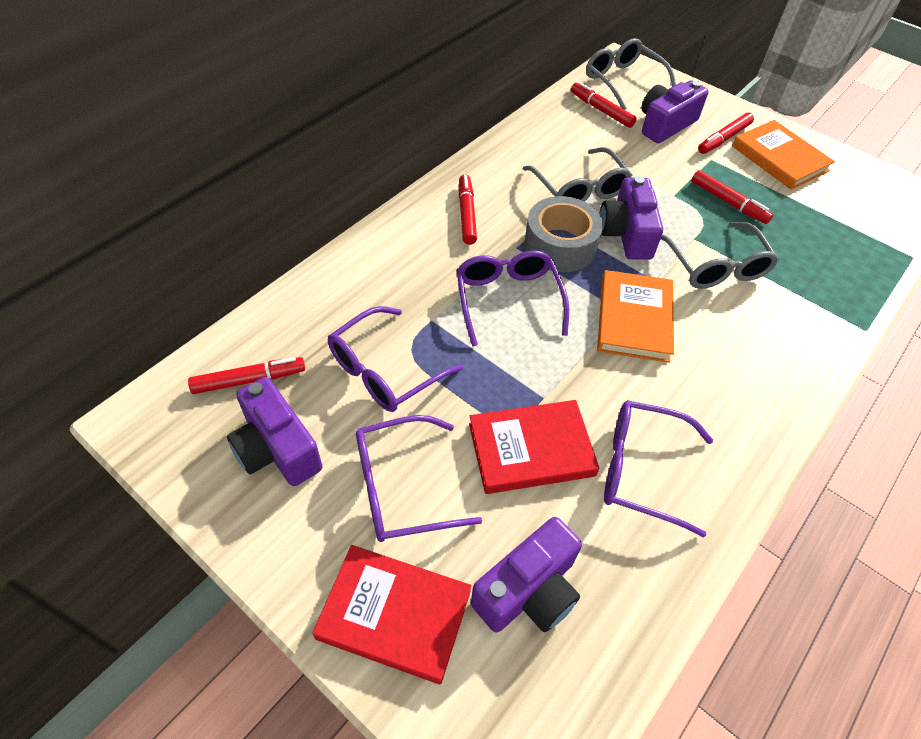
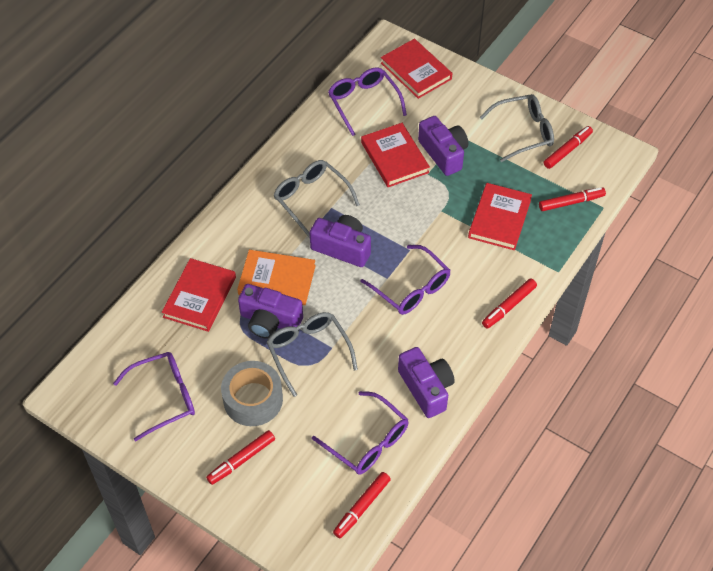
orange book: 2 -> 1
red book: 2 -> 4

